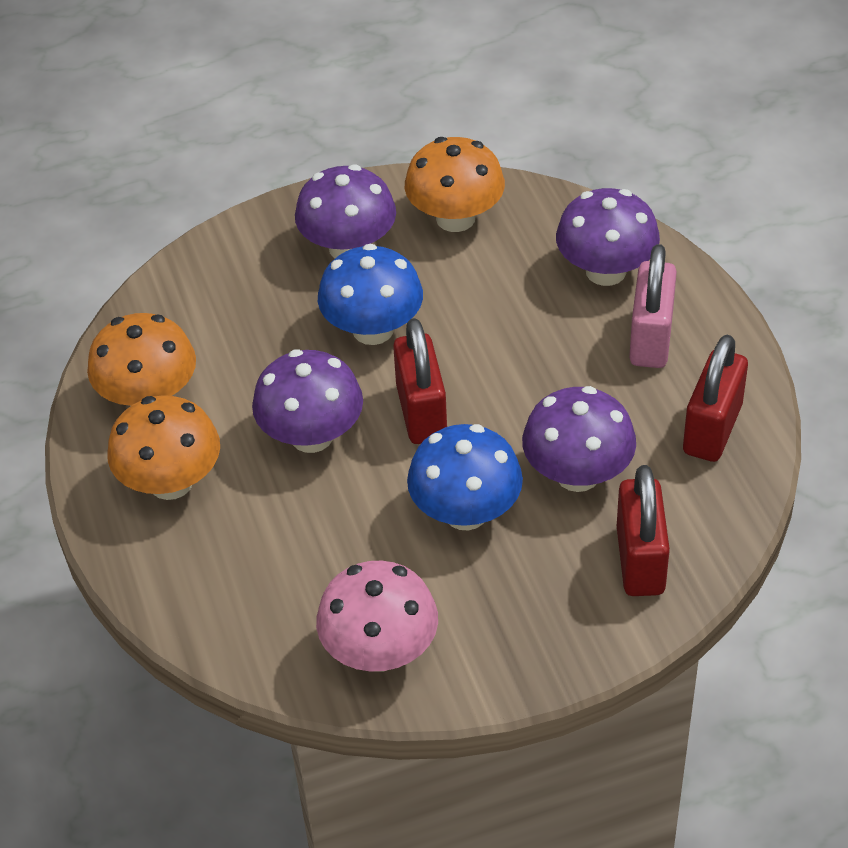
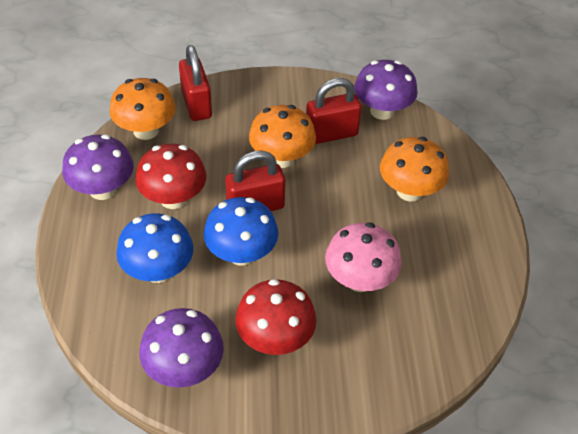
pink padlock: 1 -> 0
purple mushroom: 4 -> 3
red mushroom: 0 -> 2

